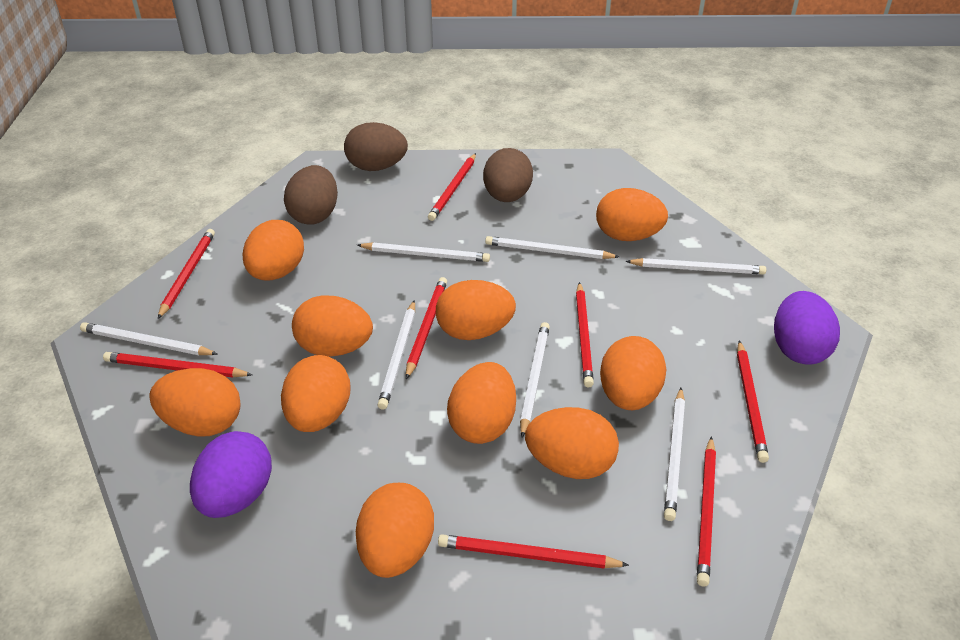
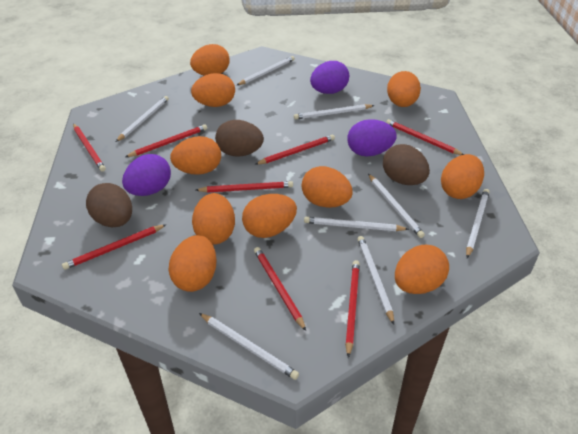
purple egg: 2 -> 3
white pencil: 7 -> 8

